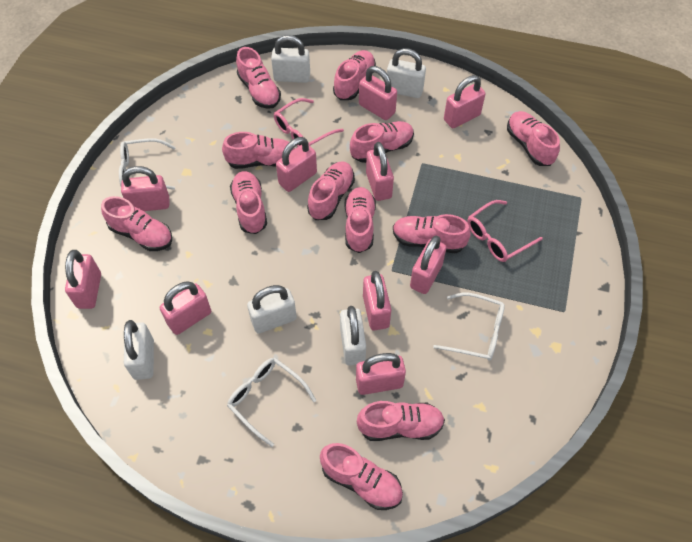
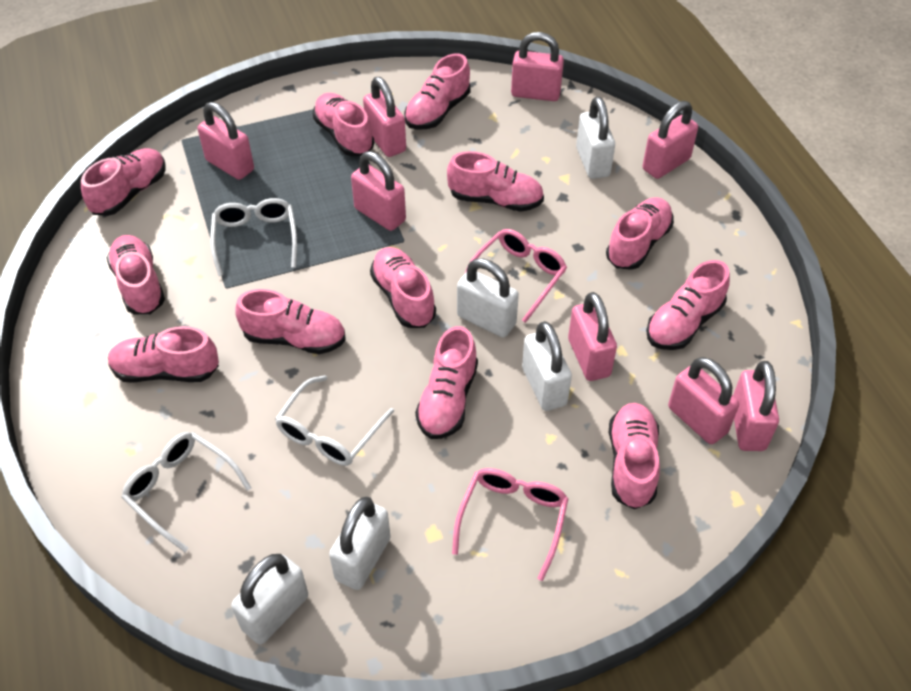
pink padlock: 10 -> 8

